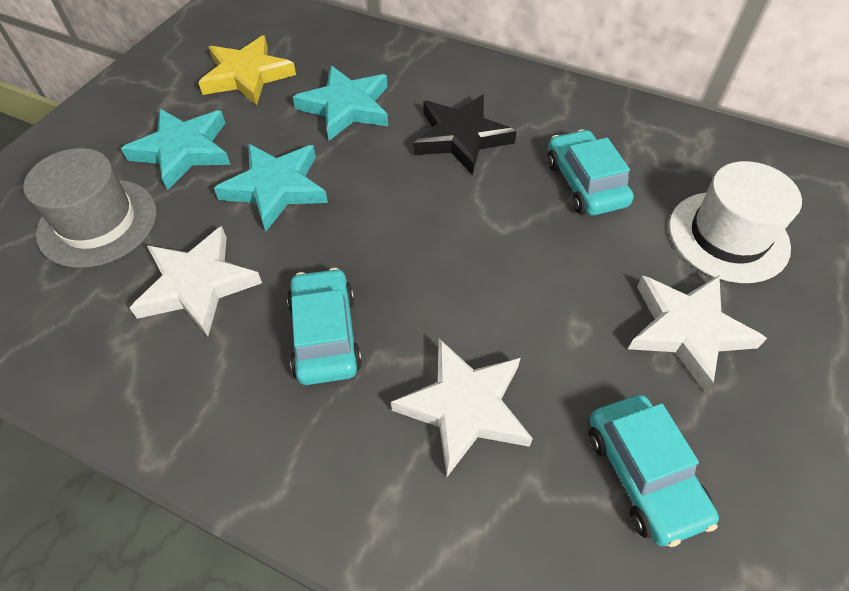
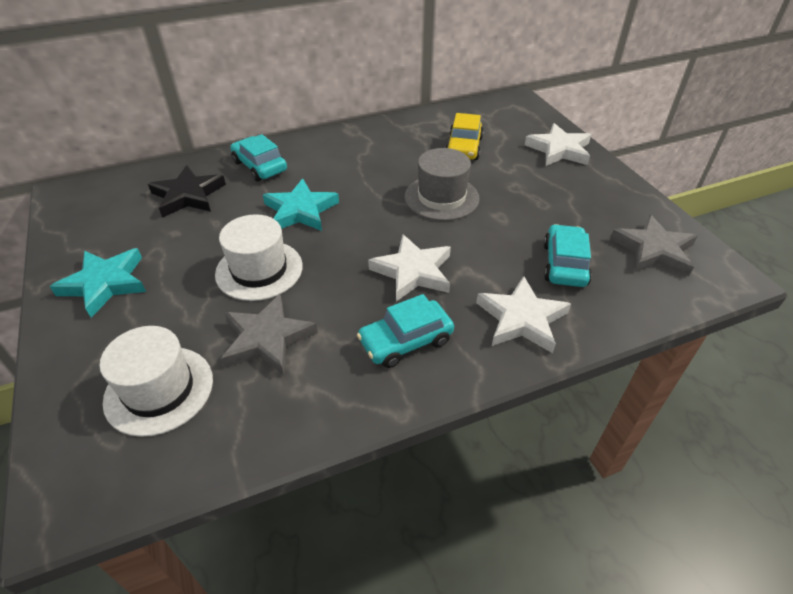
grey star: 0 -> 2
turquoise star: 3 -> 2
white hat: 1 -> 2
yellow car: 0 -> 1
yellow star: 1 -> 0

